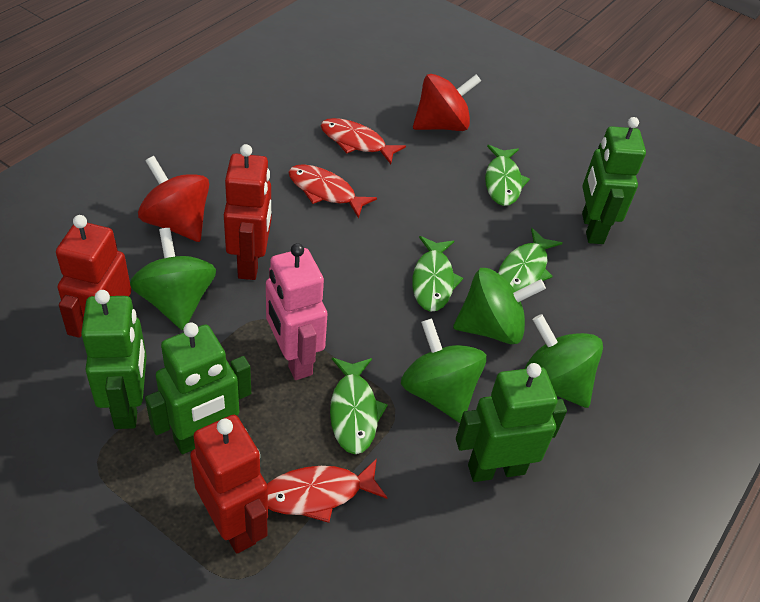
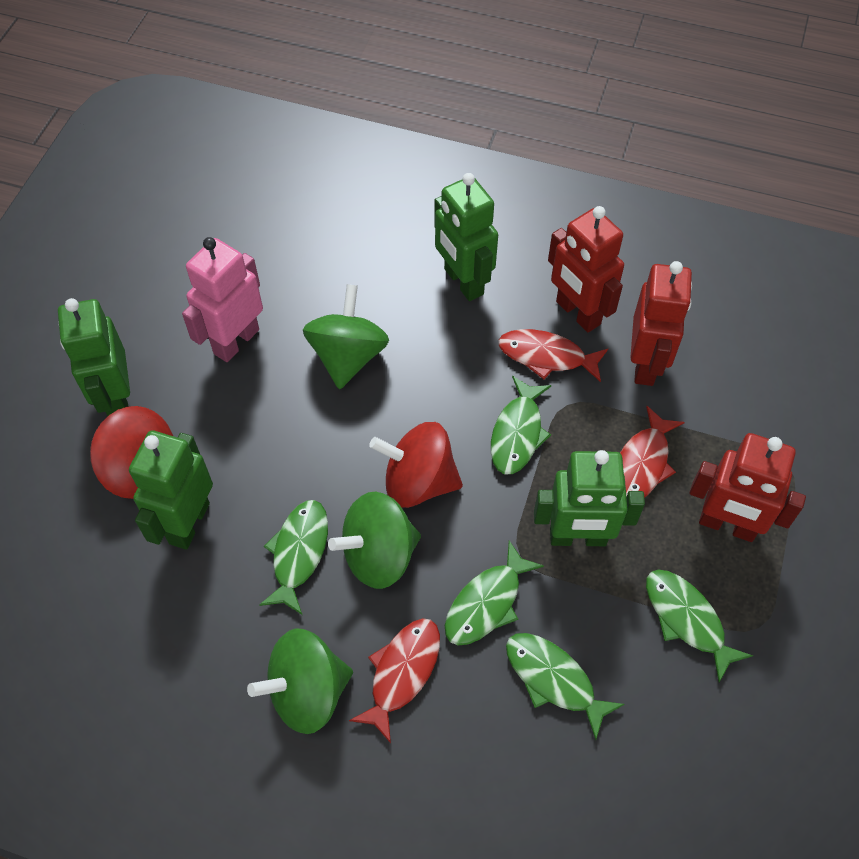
green fish: 4 -> 5
green spinning top: 4 -> 3

